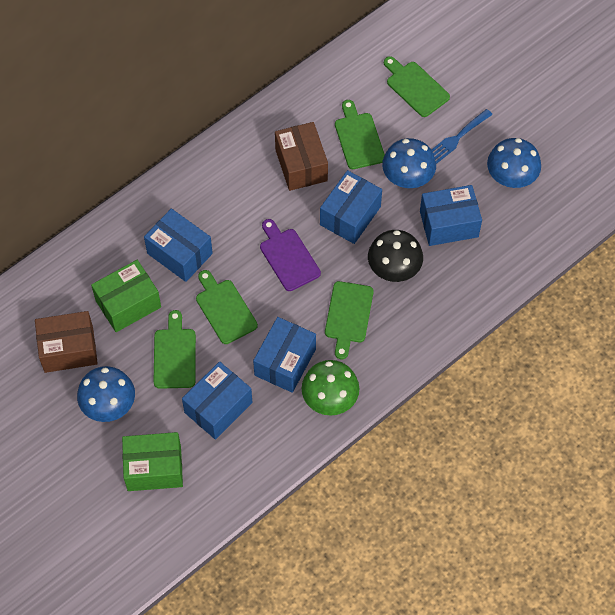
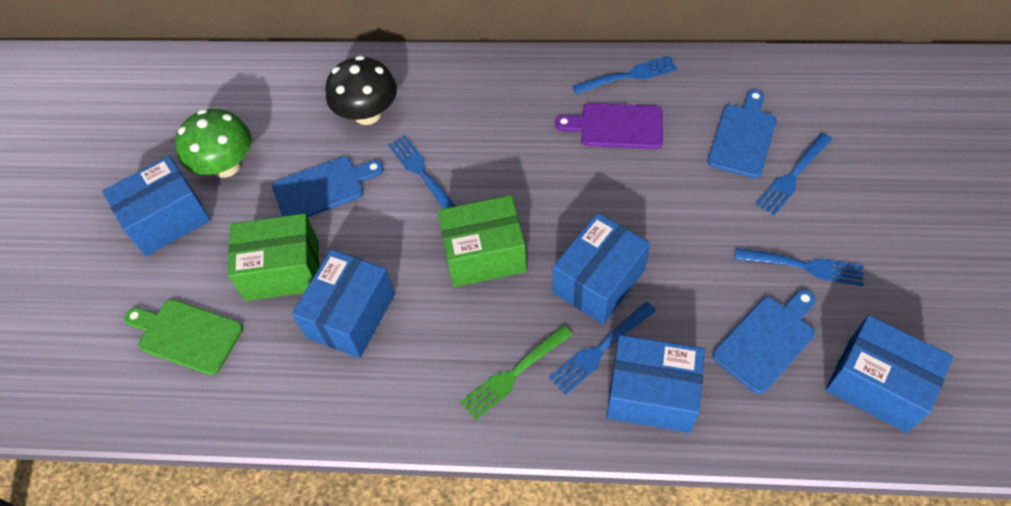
blue cutting board: 0 -> 3
blue fork: 1 -> 5
blue mushroom: 3 -> 0
brown box: 2 -> 0
green cutting board: 5 -> 1
green fork: 0 -> 1

